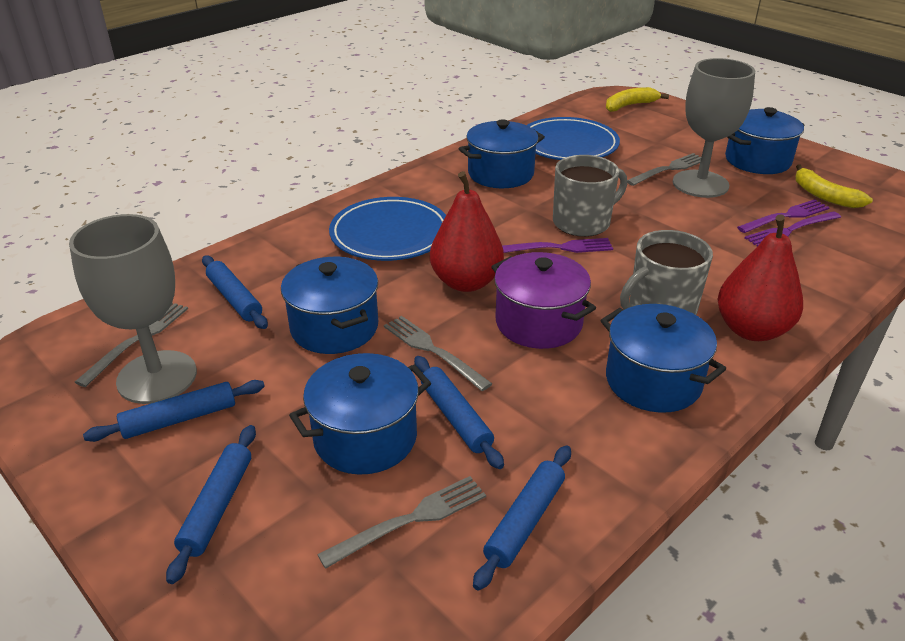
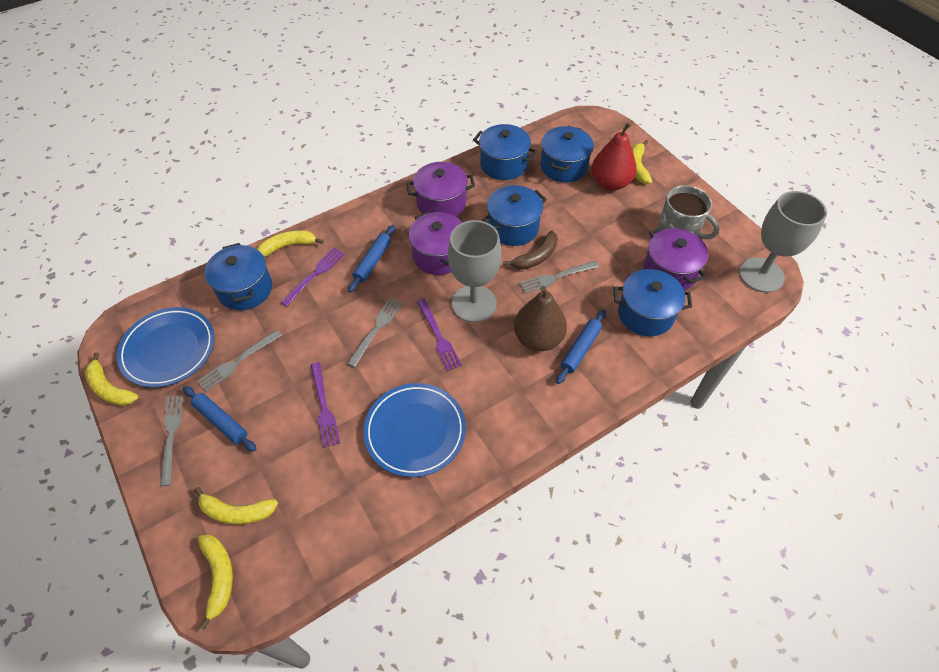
blue rolling pin: 5 -> 3
brown banana: 0 -> 1
brown pear: 0 -> 1
grey mug: 2 -> 1
purple pot: 1 -> 3
red pear: 2 -> 1
yellow banana: 2 -> 5

